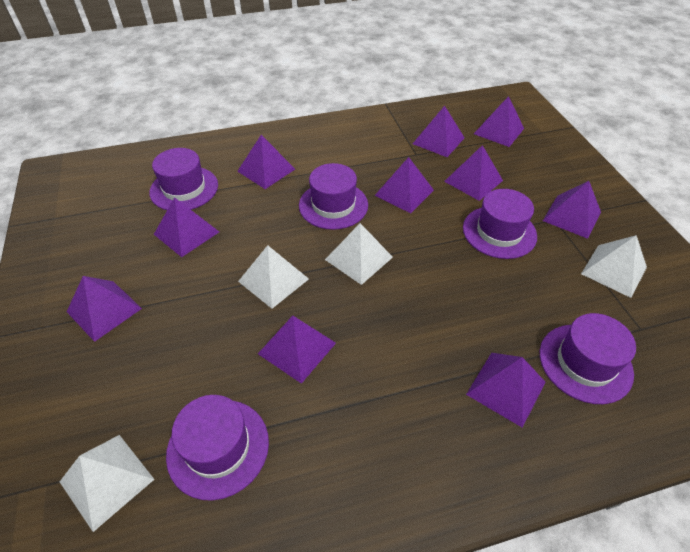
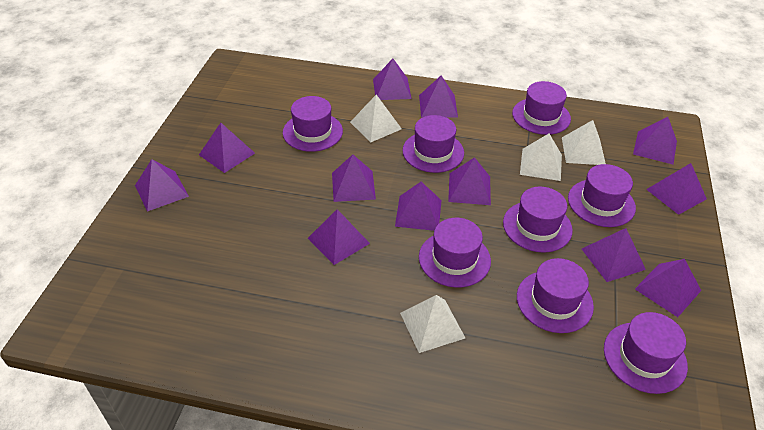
purple hat: 5 -> 8
purple pyramid: 10 -> 12

